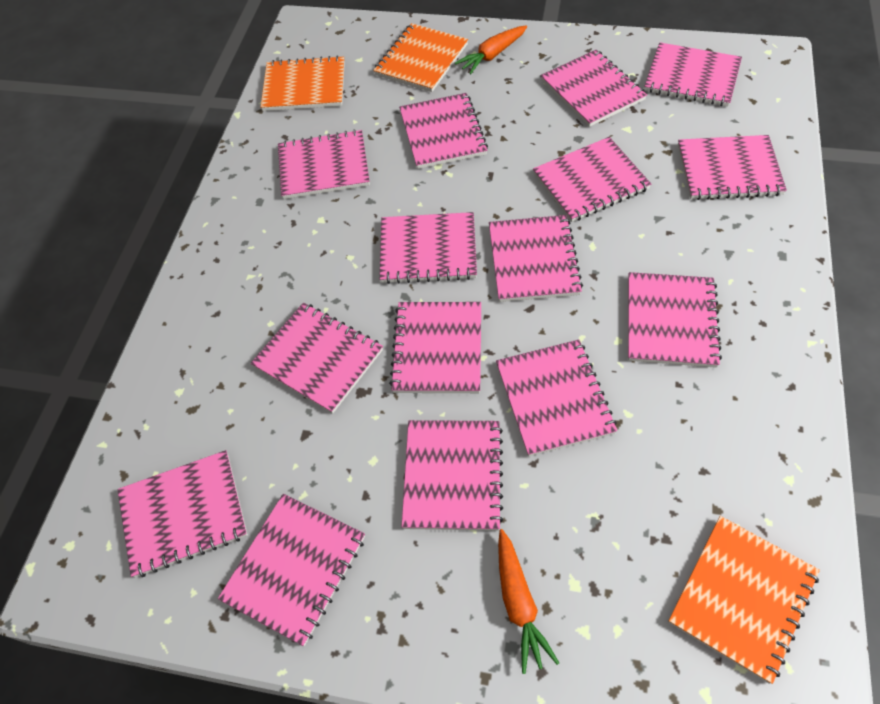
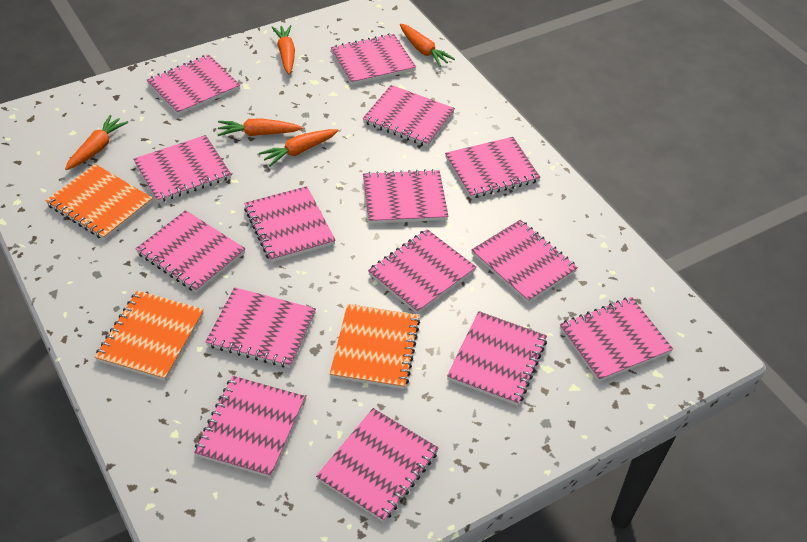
orange carrot: 2 -> 5

